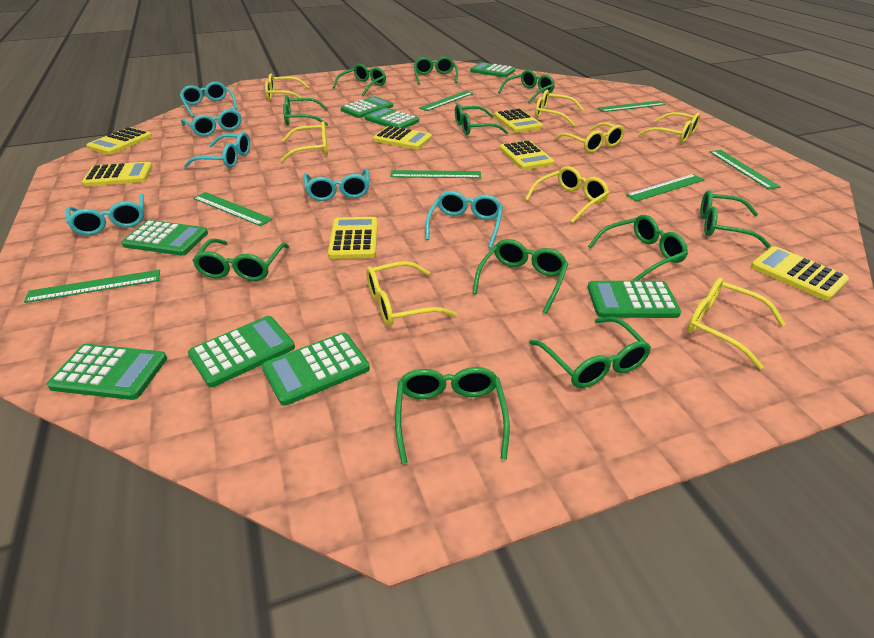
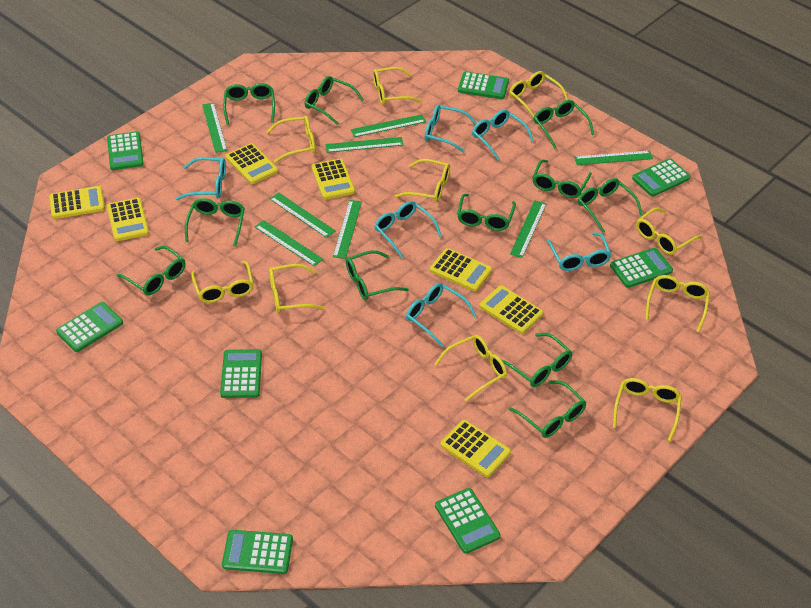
green ruler: 7 -> 8
yellow glasses: 8 -> 10

